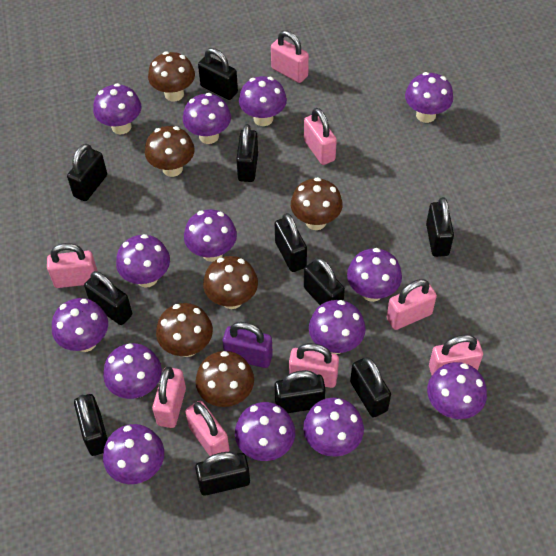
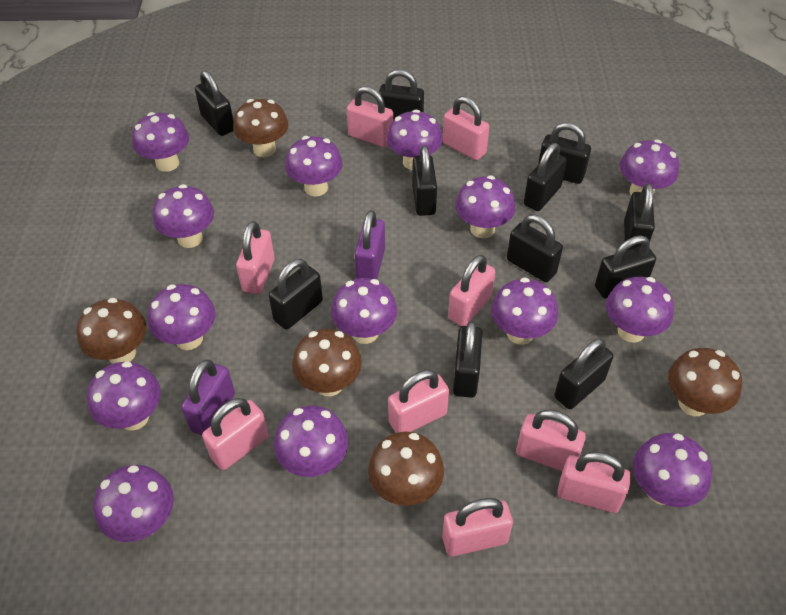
brown mushroom: 6 -> 5
pink padlock: 8 -> 9
purple padlock: 1 -> 2

